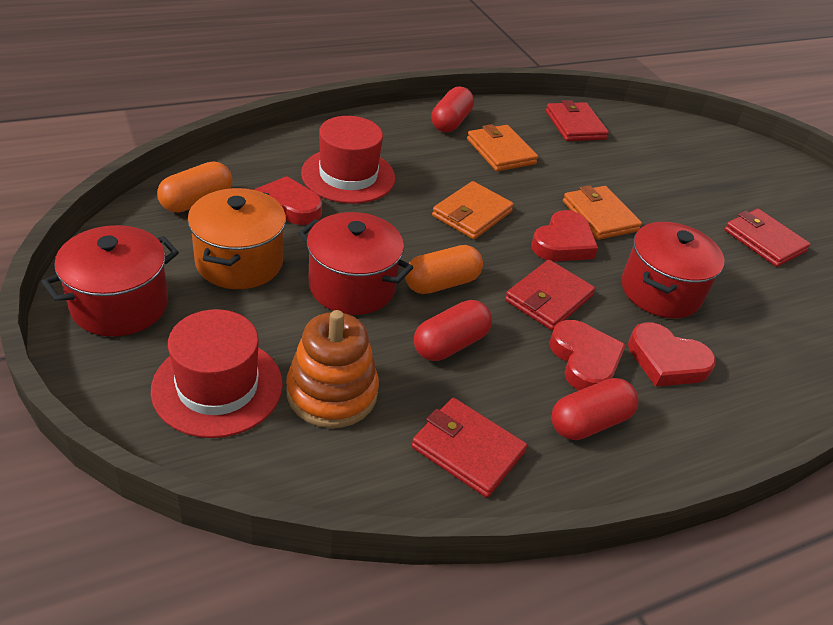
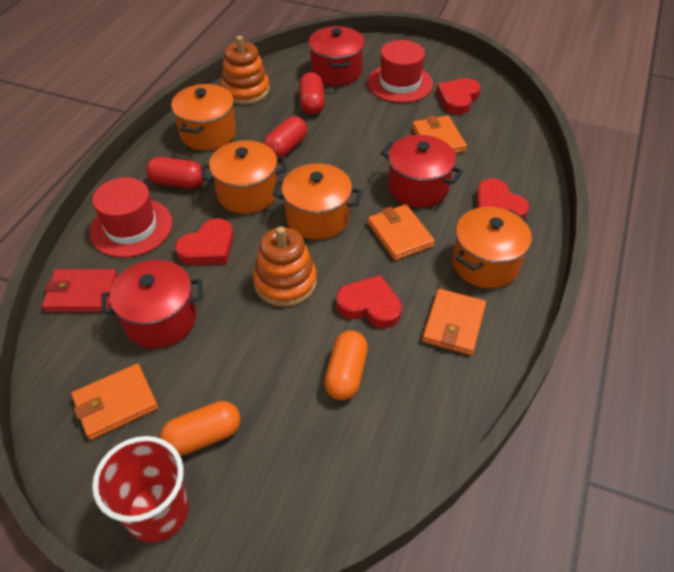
orange pot: 1 -> 4
orange stacking toy: 1 -> 2
orange wallet: 3 -> 4
red cup: 0 -> 1
red wallet: 4 -> 1

